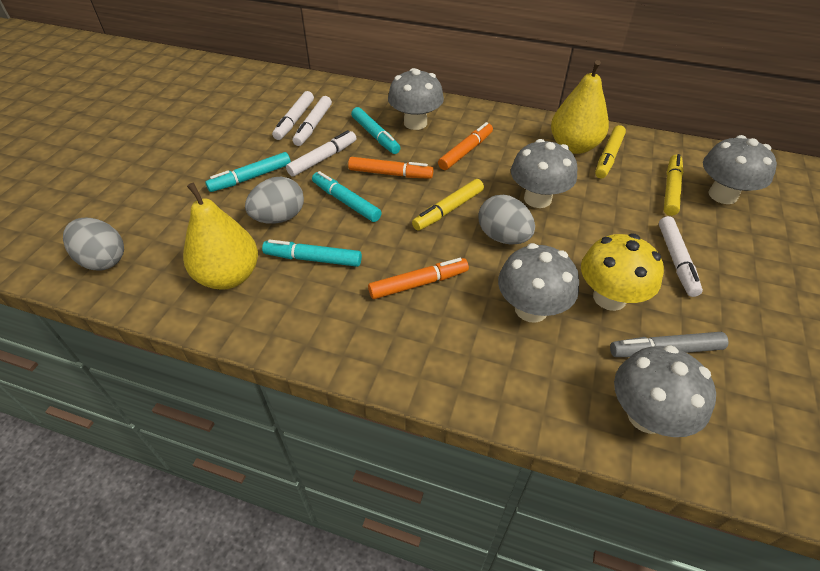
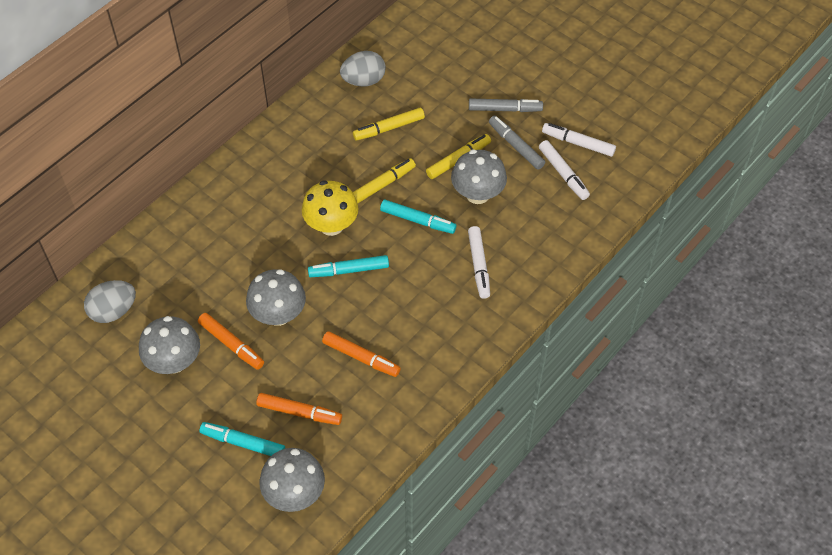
grey egg: 3 -> 2
grey marker: 1 -> 2
grey mushroom: 5 -> 4
turquoise marker: 4 -> 3
white marker: 4 -> 3
yellow pear: 2 -> 0

